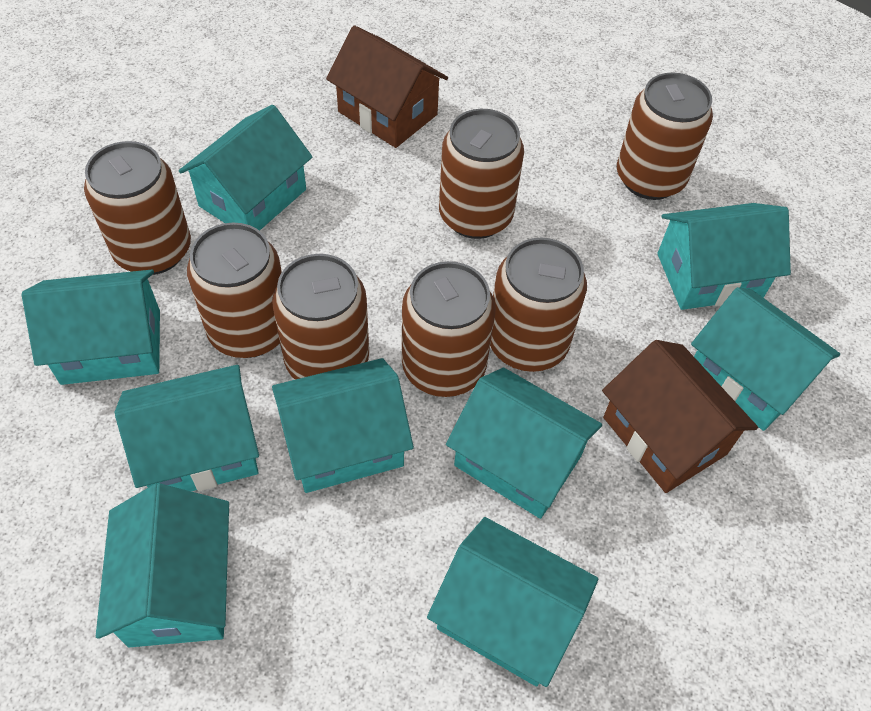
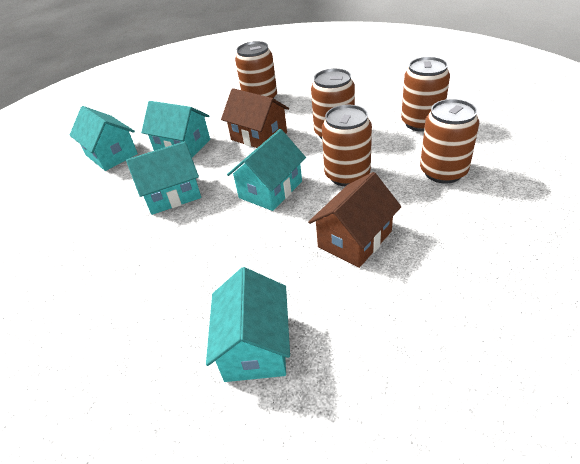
brown can: 7 -> 5
turquoise house: 9 -> 5

